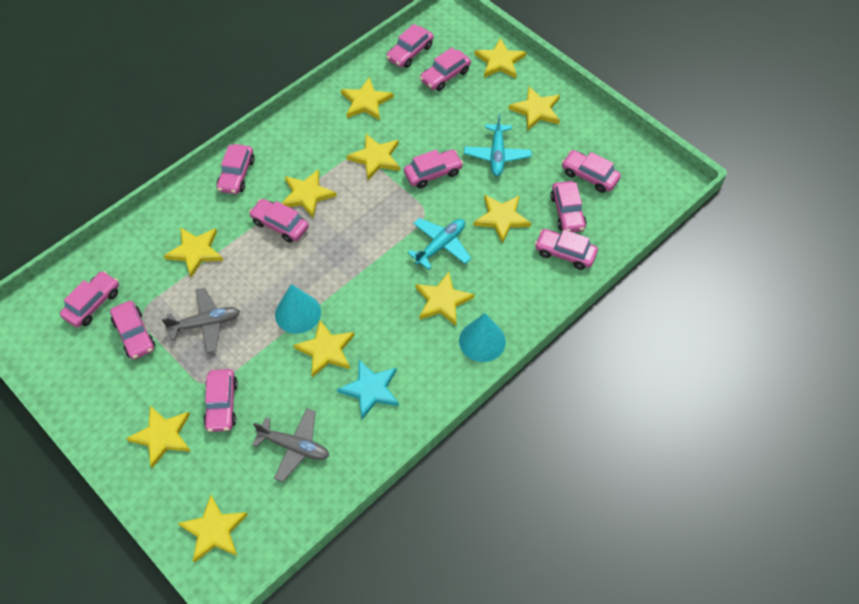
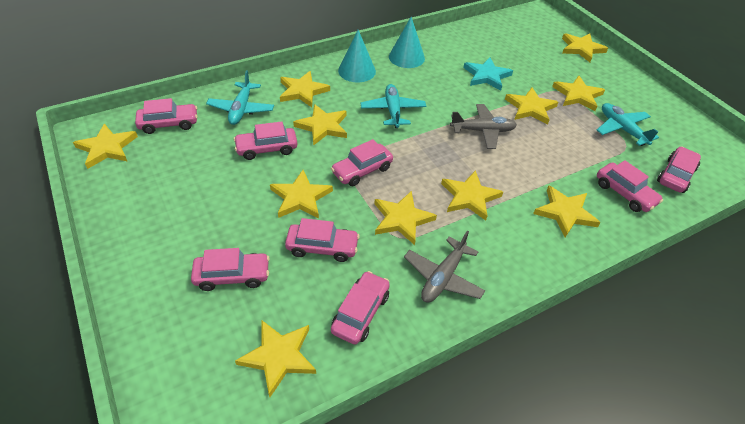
pink car: 11 -> 8
turquoise plane: 2 -> 3

